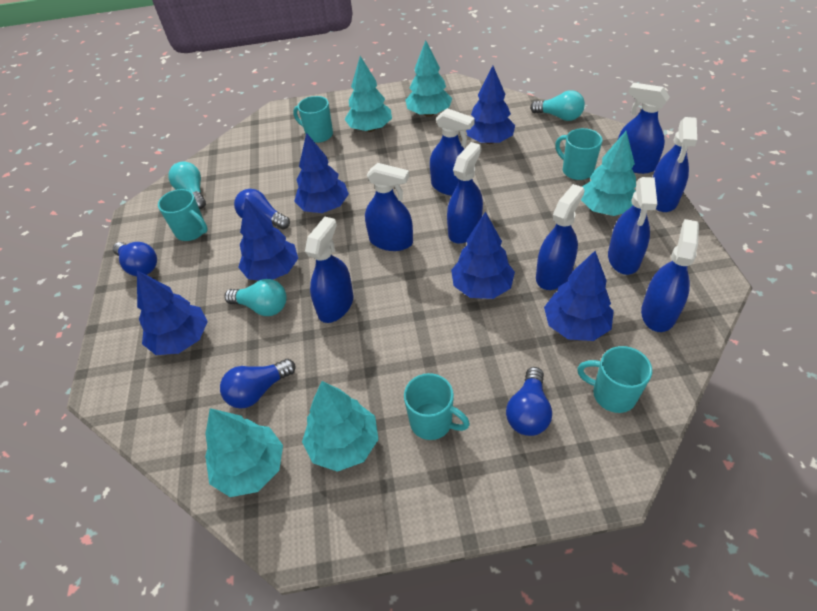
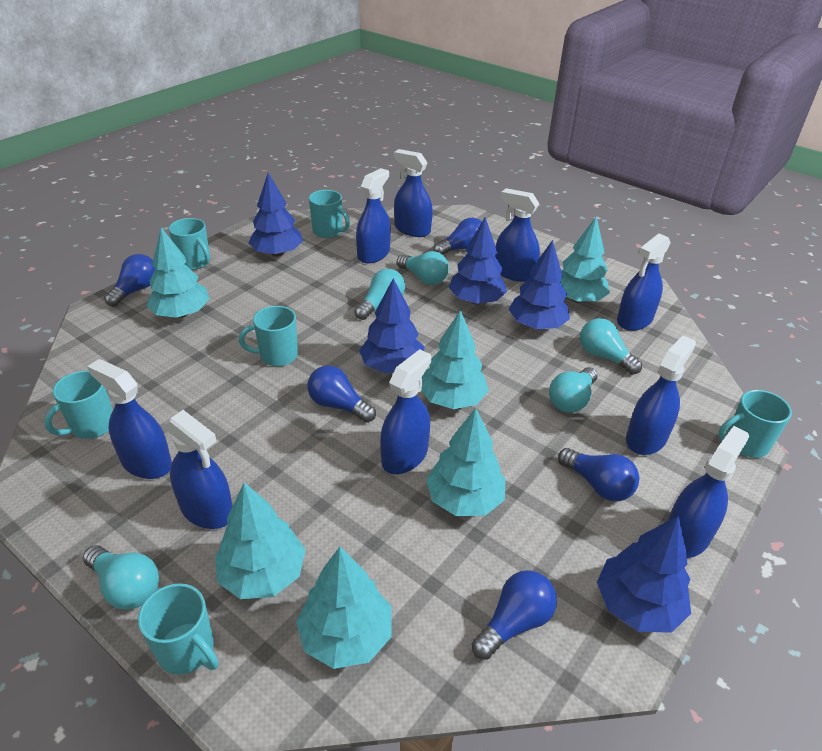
blue light bulb: 4 -> 5
blue tree: 6 -> 5
turquoise light bulb: 3 -> 5
turquoise mug: 5 -> 6
turquoise tree: 5 -> 6

